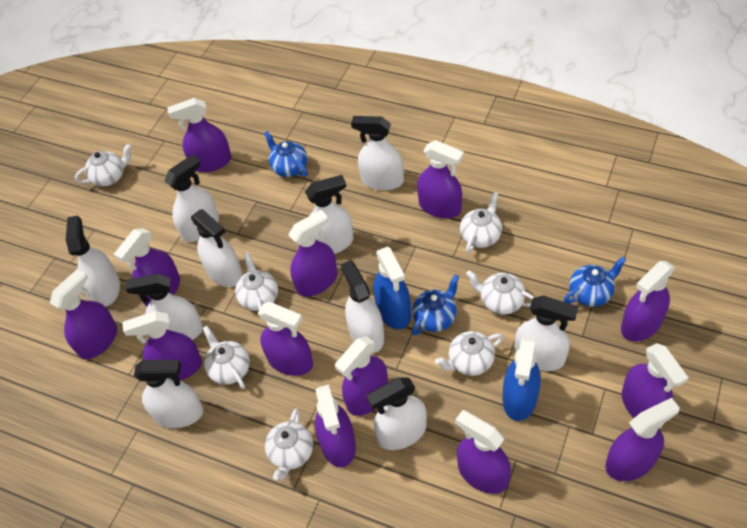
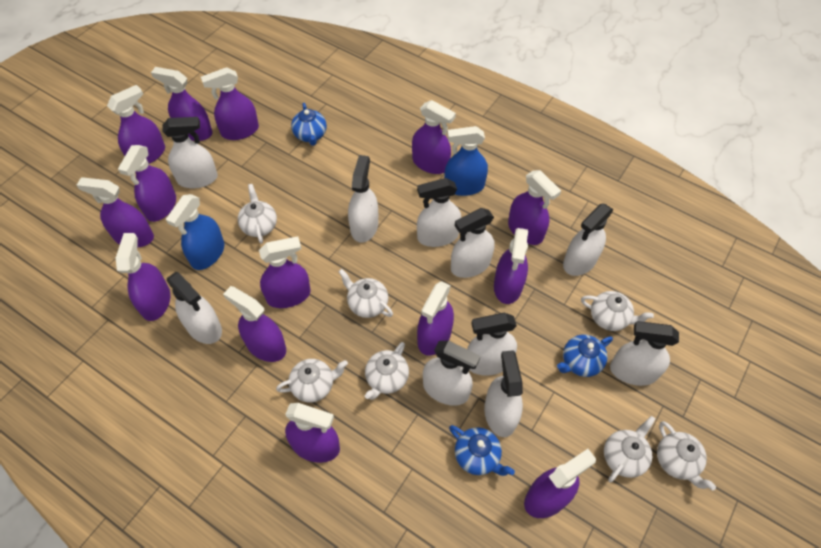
purple spray bottle: 13 -> 14

